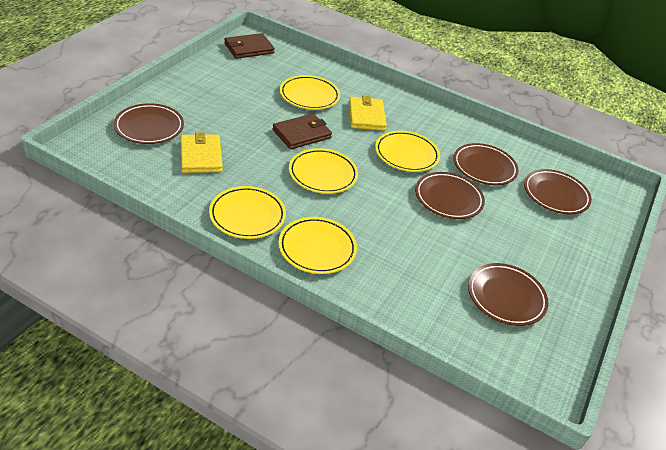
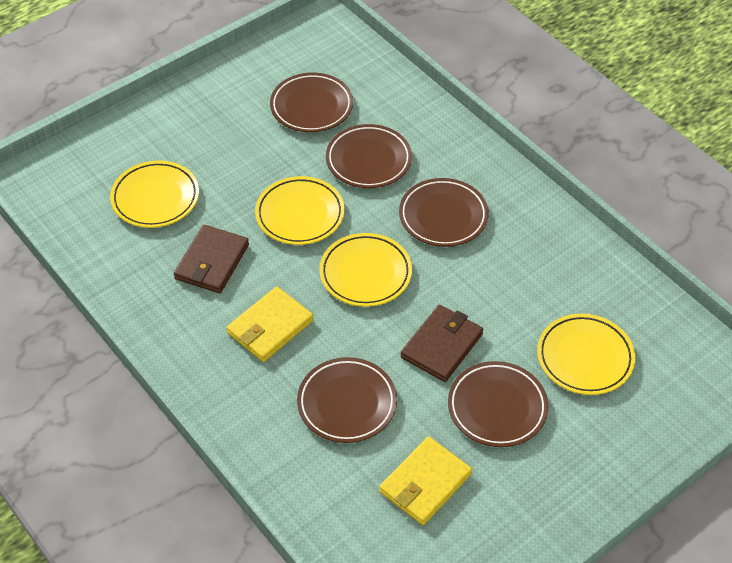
yellow plate: 5 -> 4

